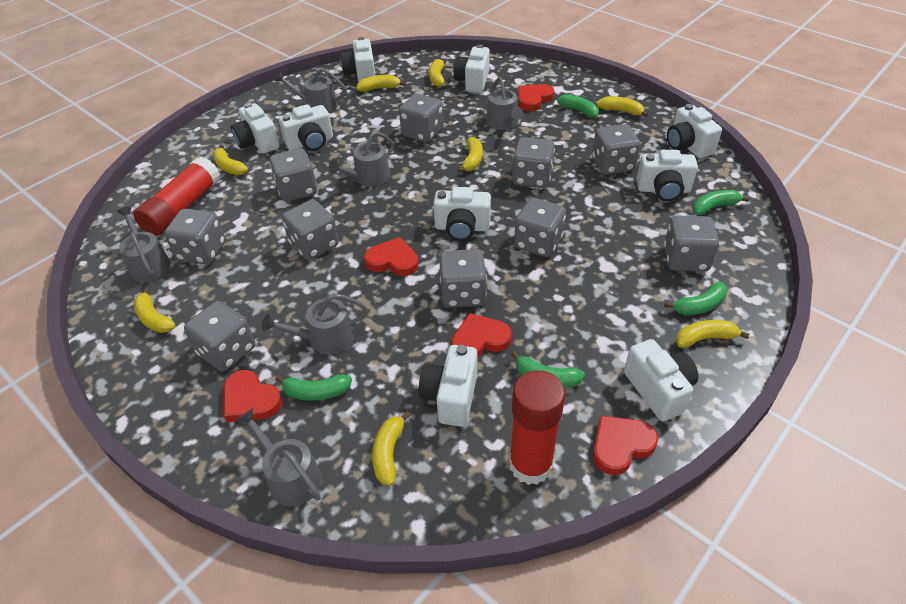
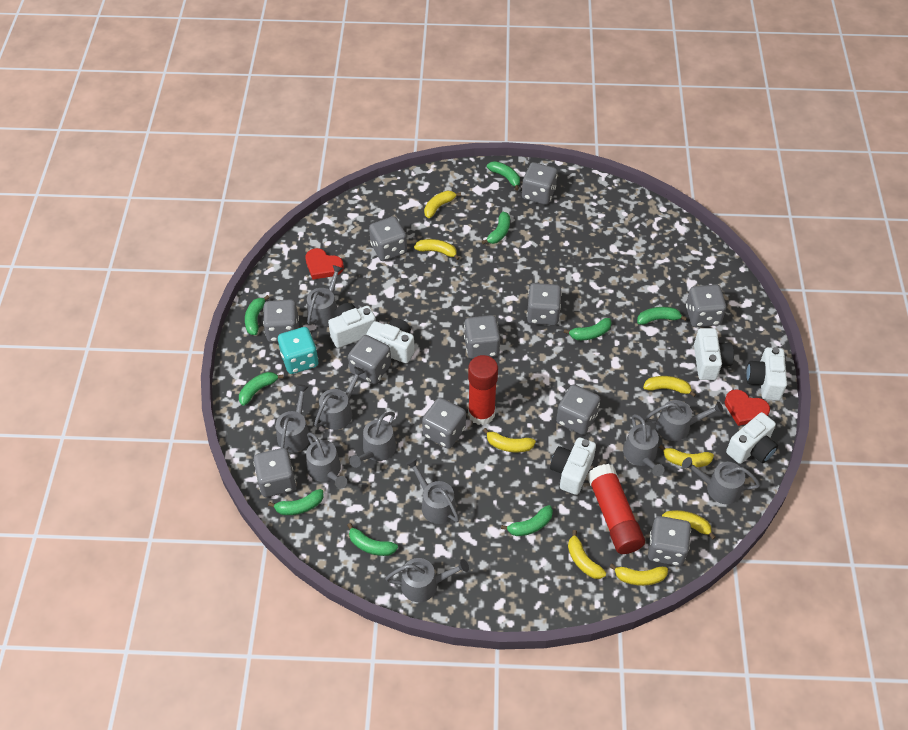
green banana: 5 -> 9
grey dice: 10 -> 11
grey watering can: 6 -> 10
red heart: 5 -> 2
turquoise dice: 0 -> 1
white camera: 9 -> 6

